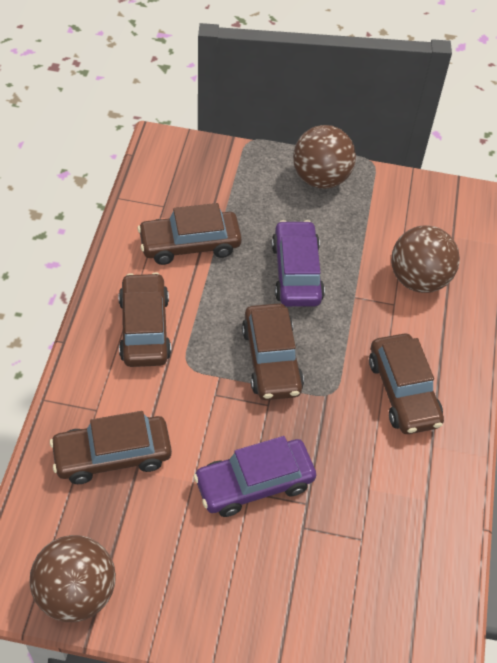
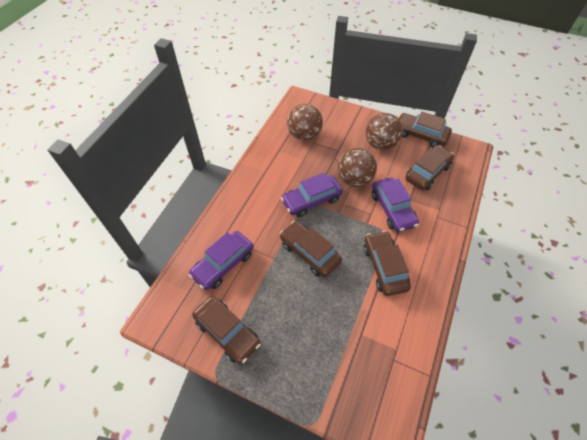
purple car: 2 -> 3

